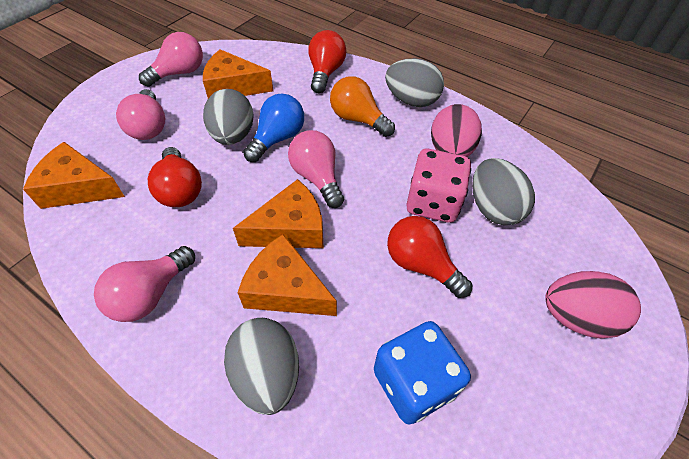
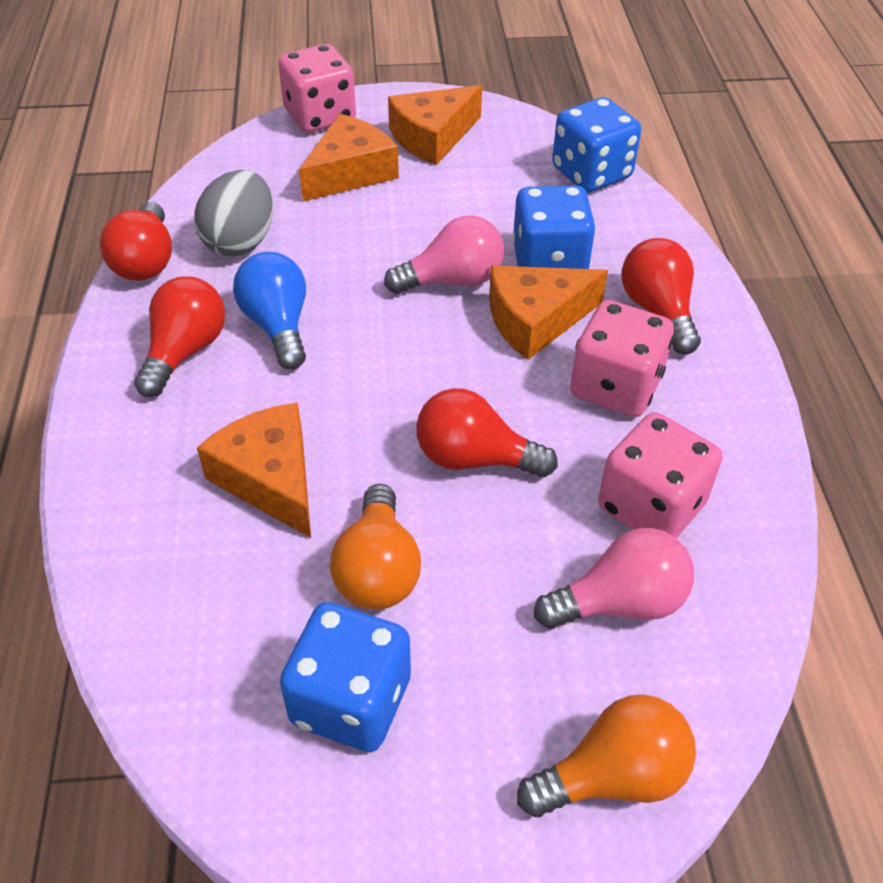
blue dice: 1 -> 3
grey egg: 4 -> 1
orange light bulb: 1 -> 2
pink dice: 1 -> 3
pink egg: 2 -> 0
pink light bulb: 4 -> 2
red light bulb: 3 -> 4

